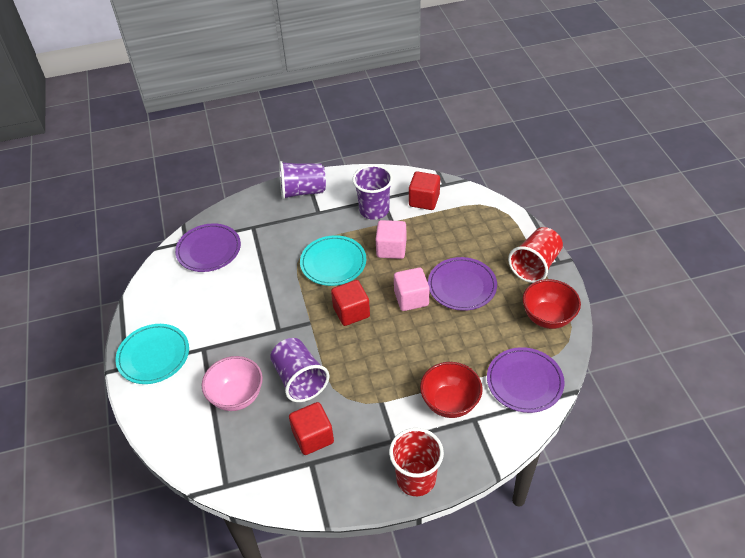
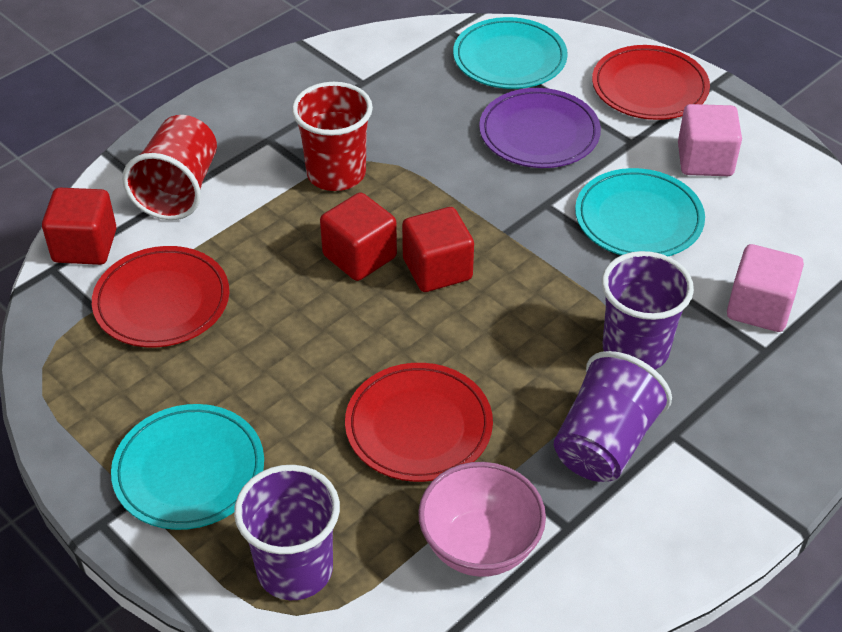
purple plate: 3 -> 1
red bowl: 2 -> 0
red plate: 0 -> 3
turquoise plate: 2 -> 3

